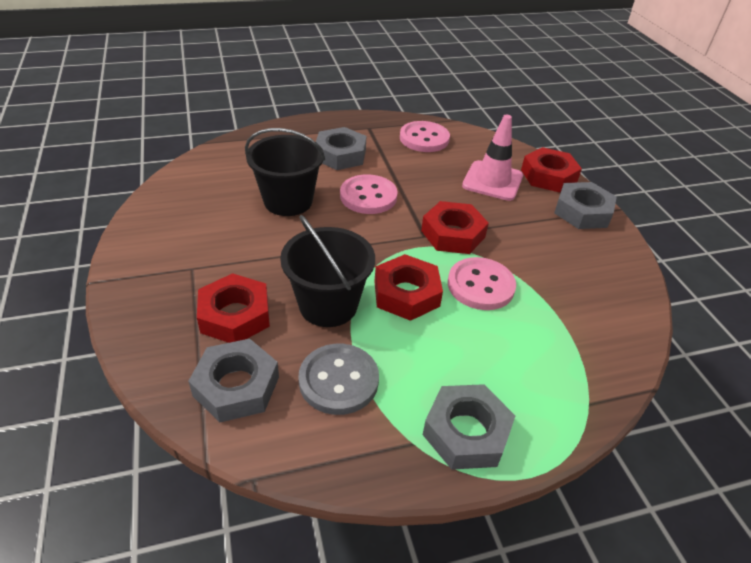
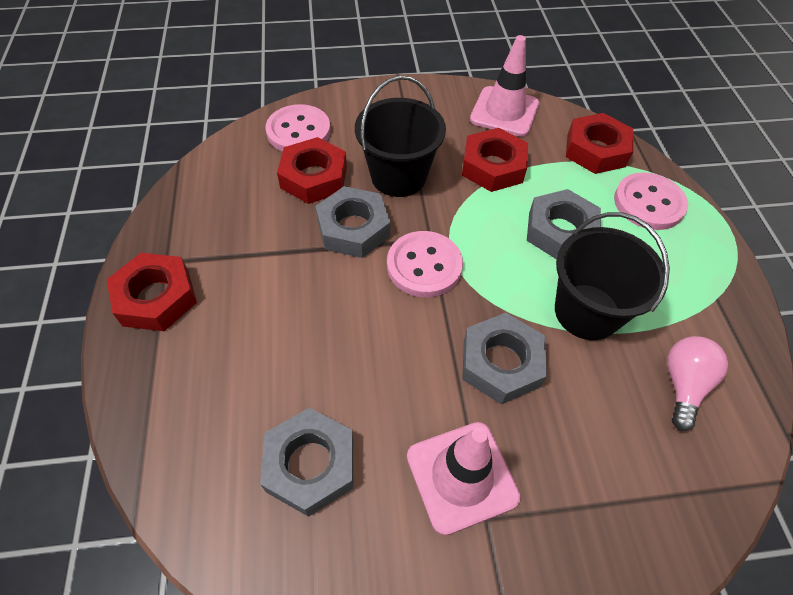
grey button: 1 -> 0
pink light bulb: 0 -> 1
pink traffic cone: 1 -> 2

